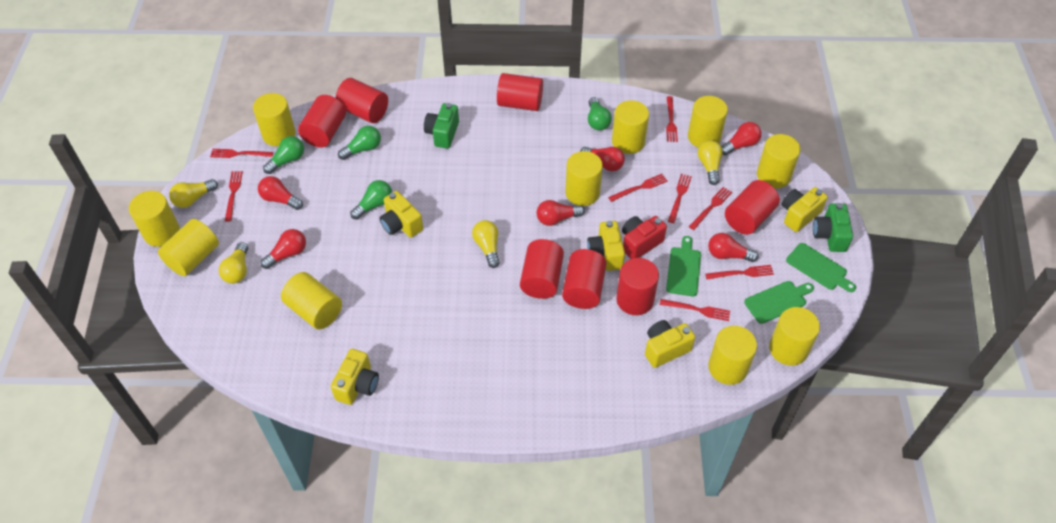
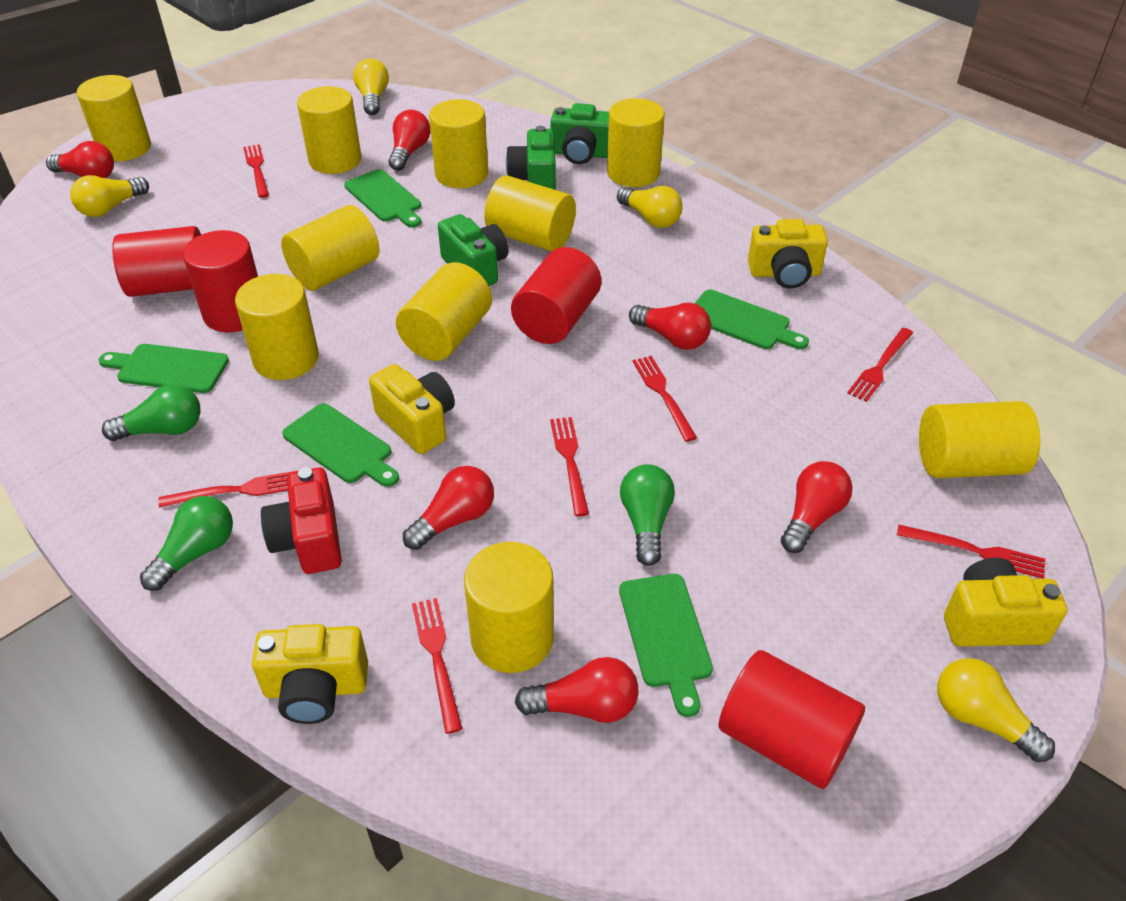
green camera: 2 -> 3
green cutting board: 3 -> 5
green light bulb: 4 -> 3
red cylinder: 7 -> 4
red fork: 8 -> 7
yellow camera: 5 -> 4

